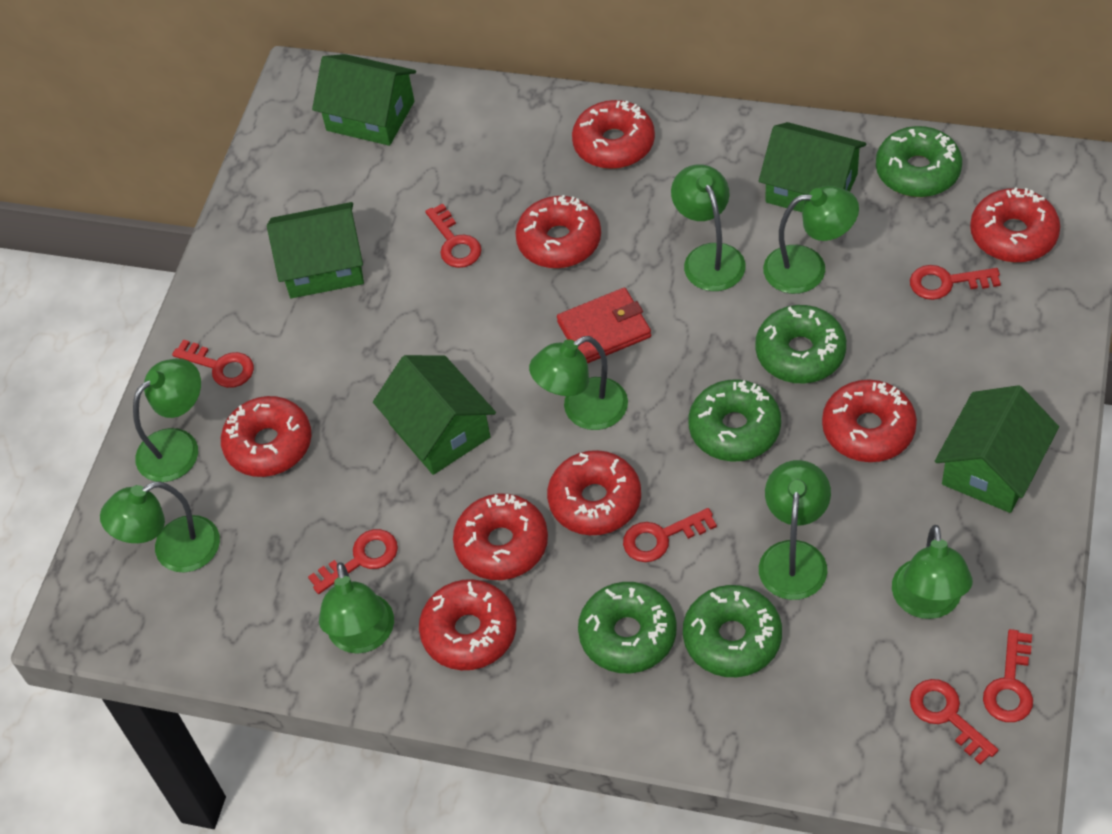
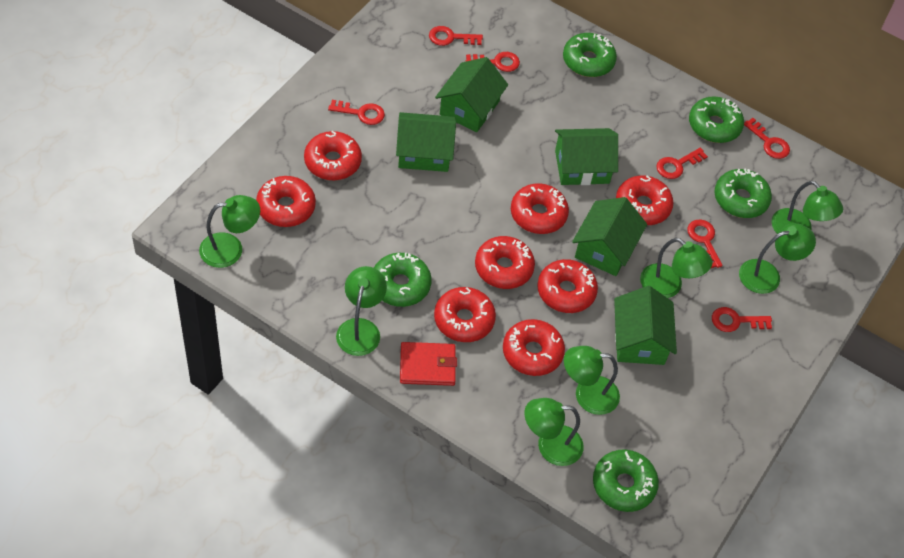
green lamp: 8 -> 7

